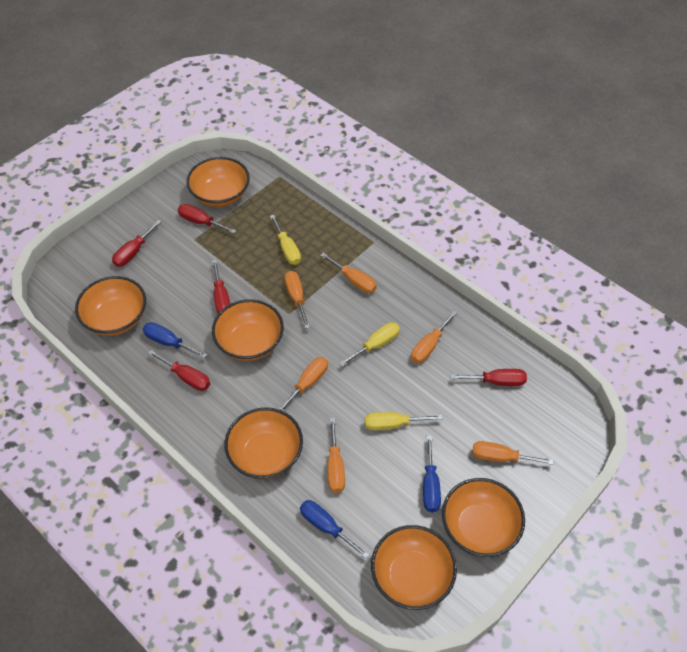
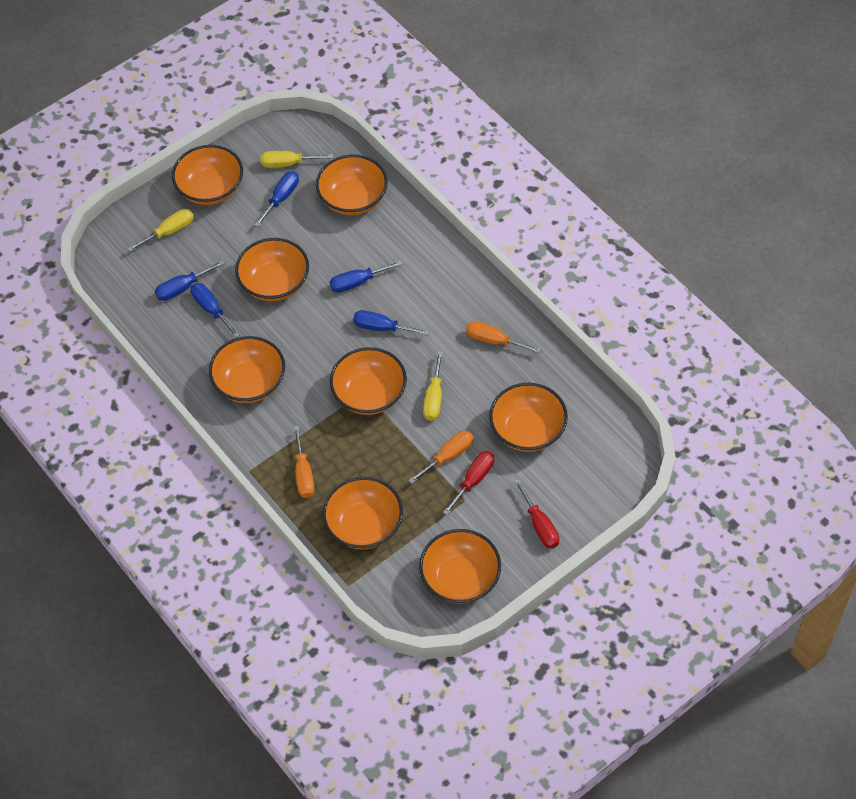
blue screwdriver: 3 -> 5
orange bowl: 6 -> 8
orange screwdriver: 6 -> 3
red screwdriver: 5 -> 2

